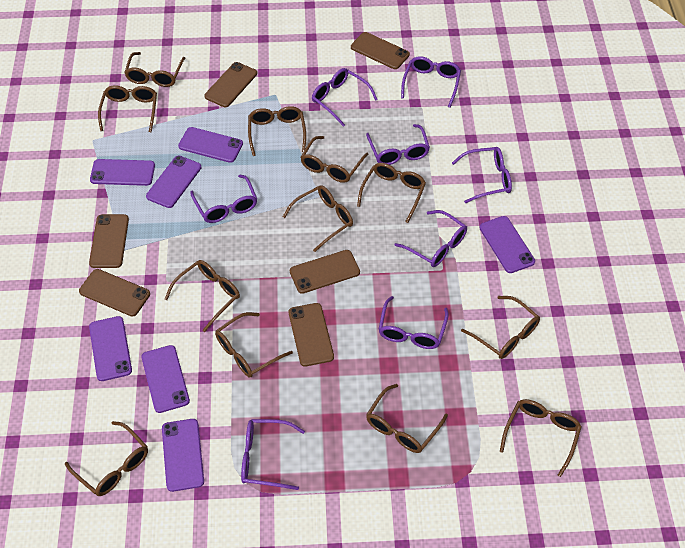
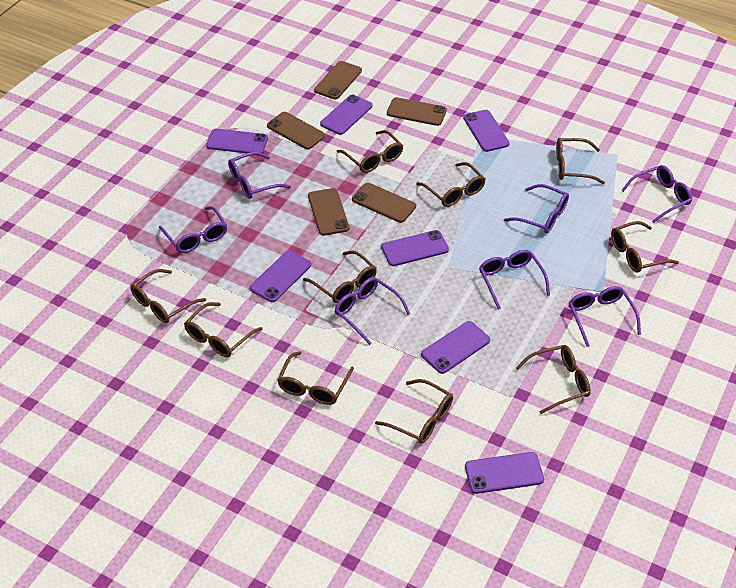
brown glasses: 12 -> 10
brown phone: 6 -> 5
purple glasses: 8 -> 7

